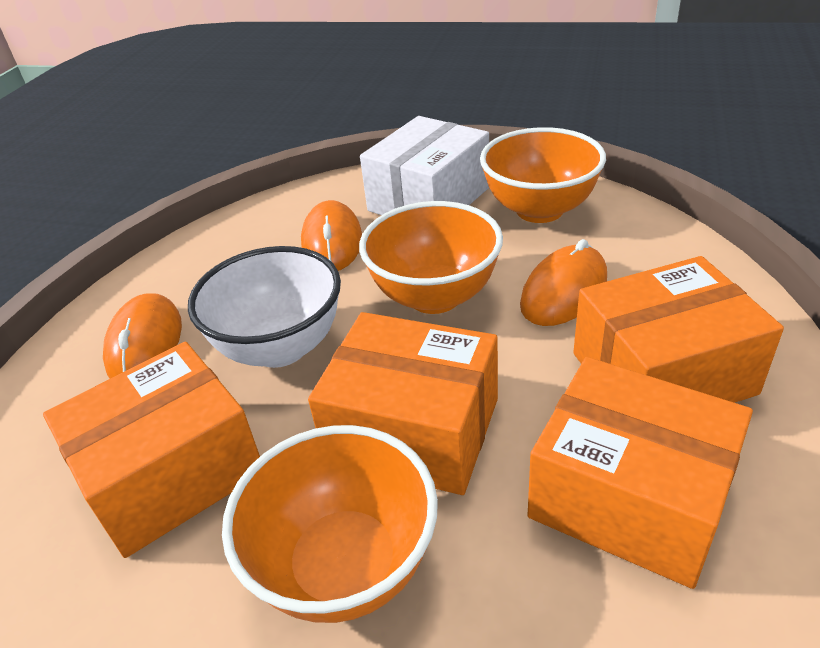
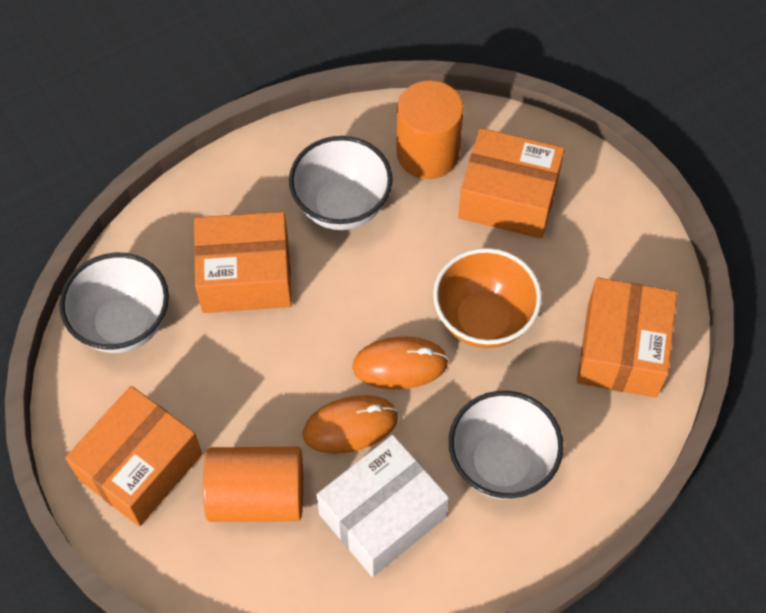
orange bowl: 3 -> 1
orange cylinder: 0 -> 2
orange mouse: 3 -> 2
white bowl: 1 -> 3

